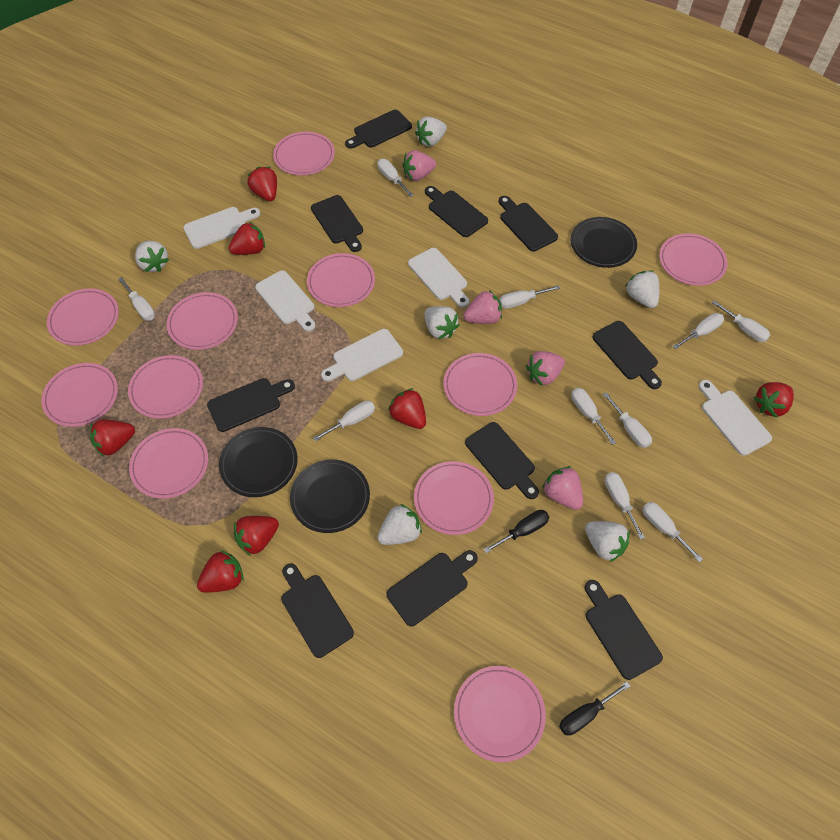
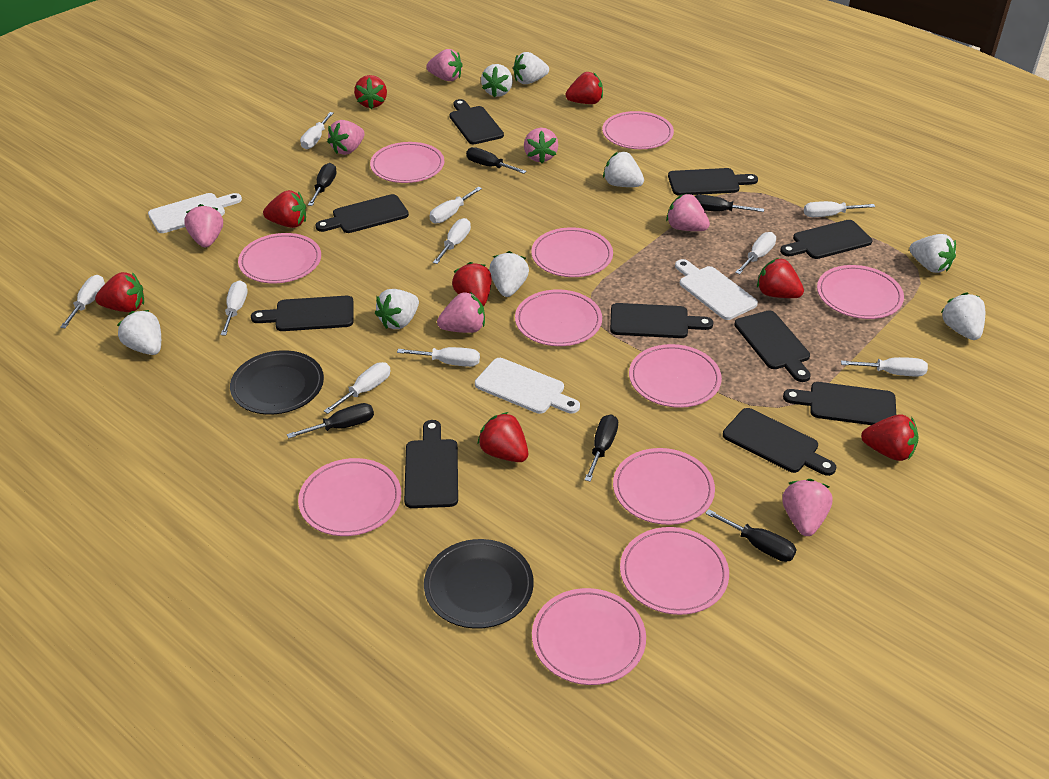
black plate: 3 -> 2
black screwdriver: 2 -> 6
pink strawberry: 4 -> 7
red strawberry: 7 -> 8
white cutting board: 5 -> 3
white strawberry: 6 -> 8

